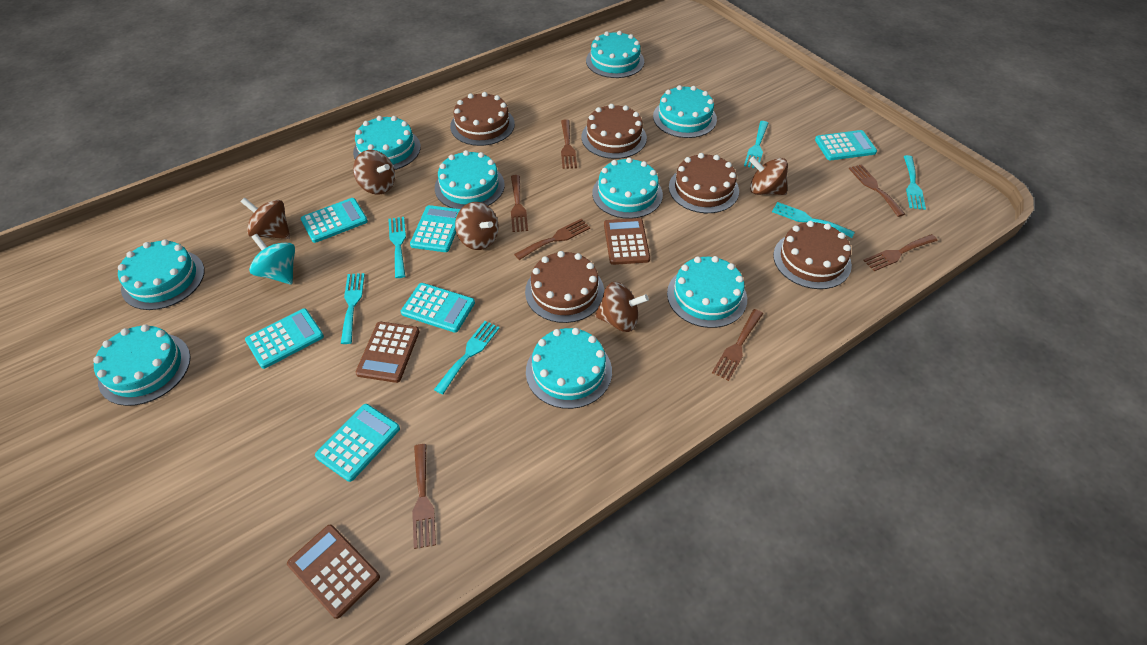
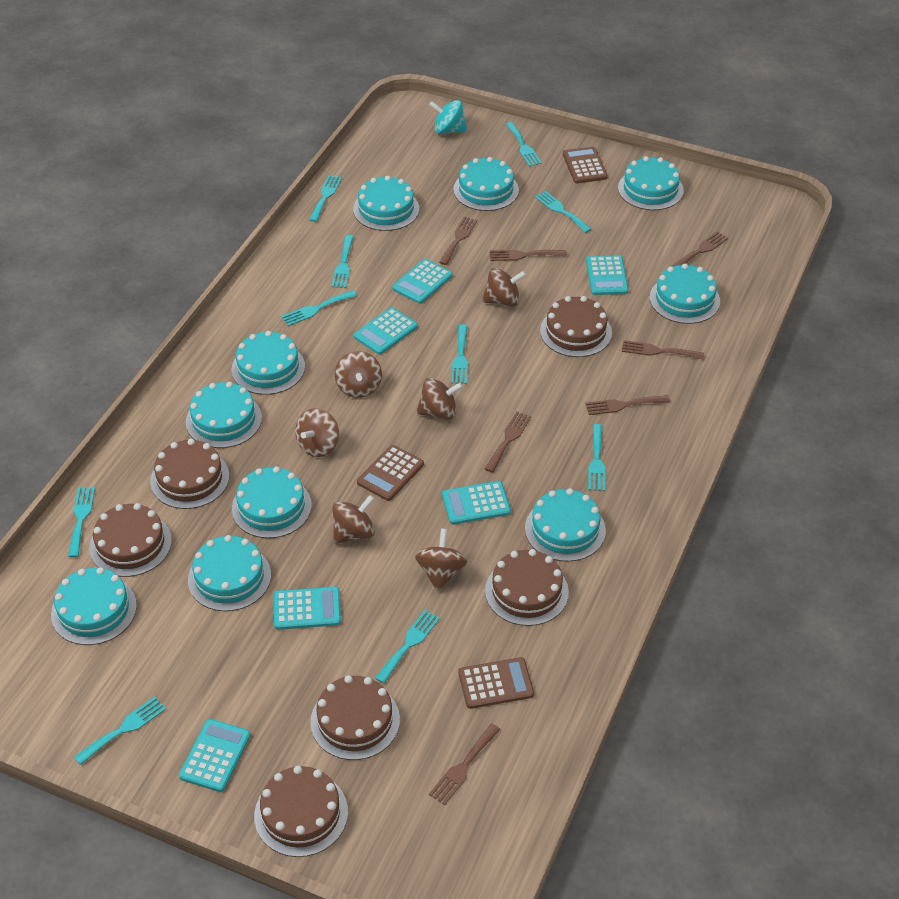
brown cake: 5 -> 6
brown spinning top: 5 -> 6
turquoise cake: 9 -> 10
turquoise fork: 6 -> 10

